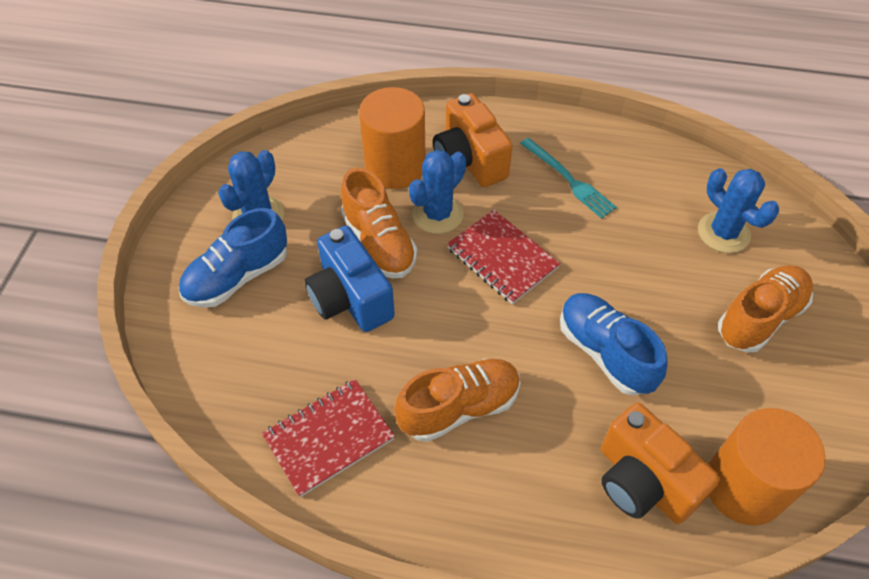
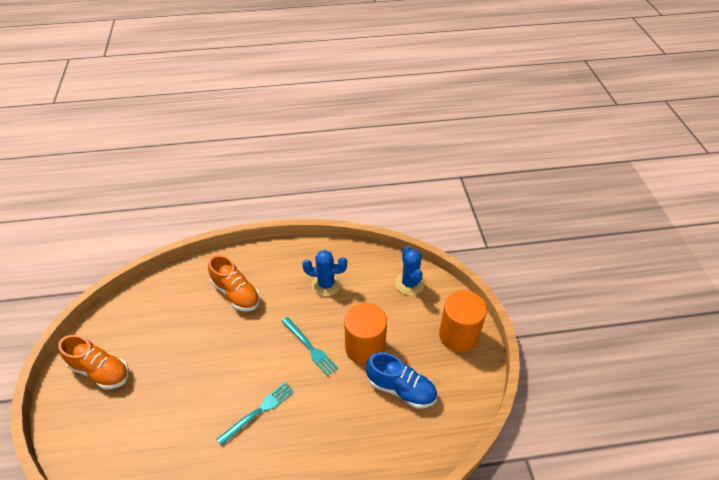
blue cactus: 3 -> 2
blue camera: 1 -> 0
blue shoe: 2 -> 1
orange camera: 2 -> 0
orange shoe: 3 -> 2
red notebook: 2 -> 0
turquoise fork: 1 -> 2

